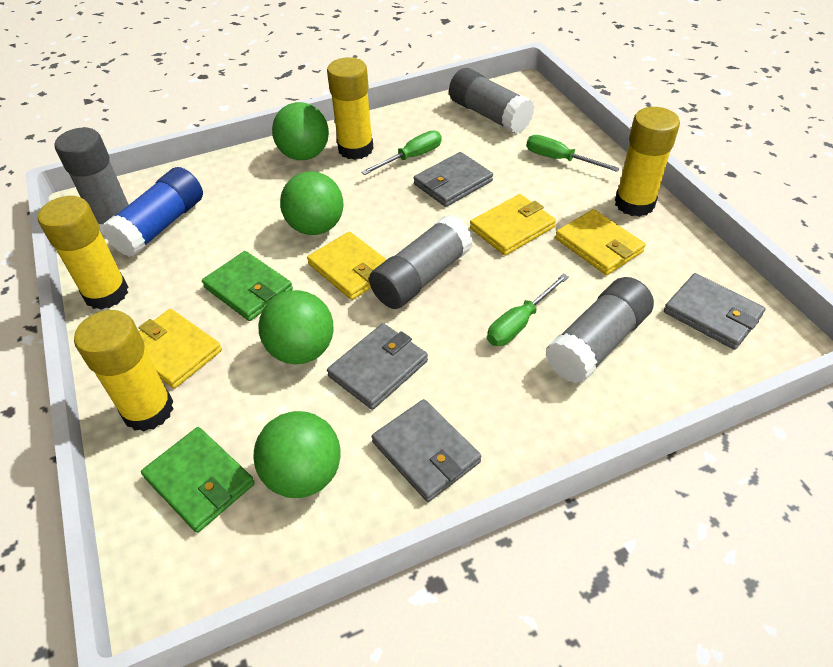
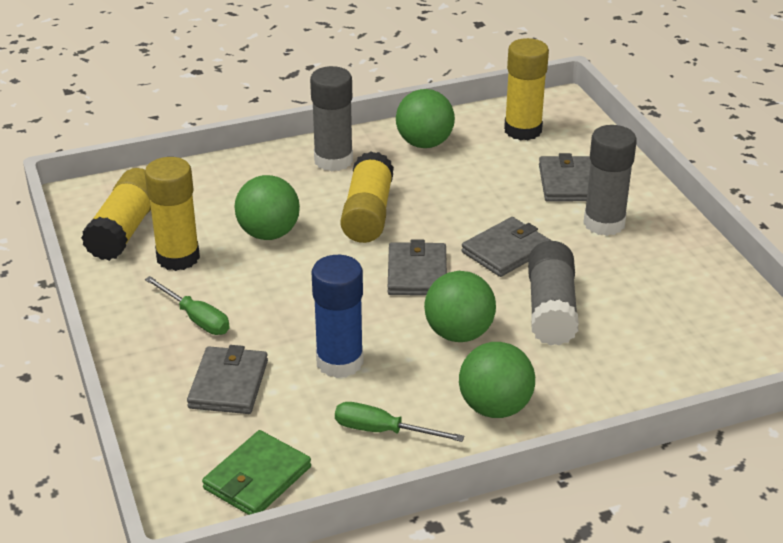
green screwdriver: 3 -> 2
green wallet: 2 -> 1
grey glue stick: 4 -> 3
yellow wallet: 4 -> 0

